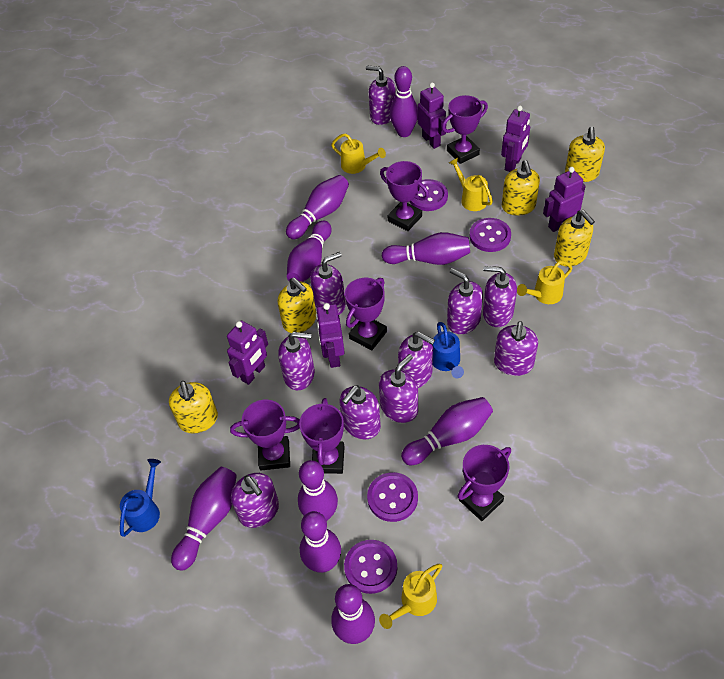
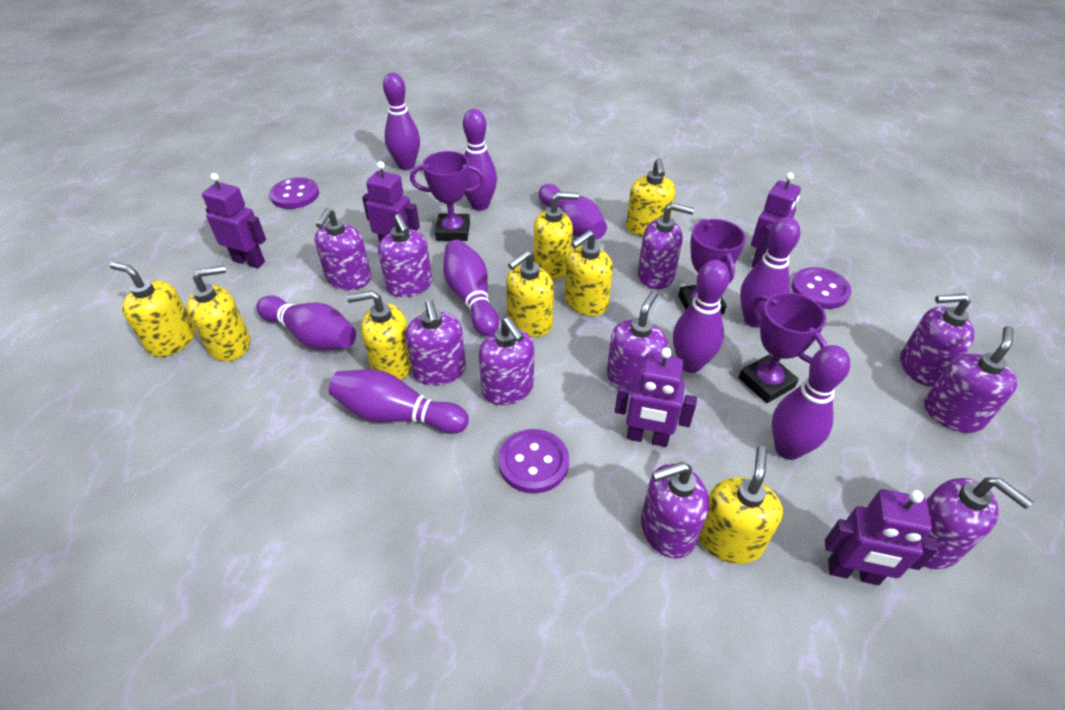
blue watering can: 2 -> 0
purple button: 4 -> 3
purple trophy: 6 -> 3
yellow soap dispenser: 5 -> 8
yellow watering can: 4 -> 0

